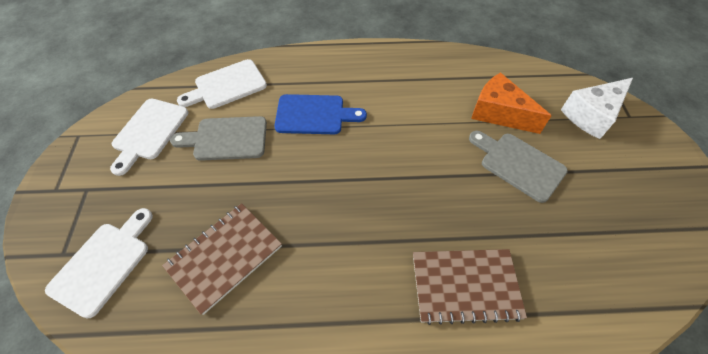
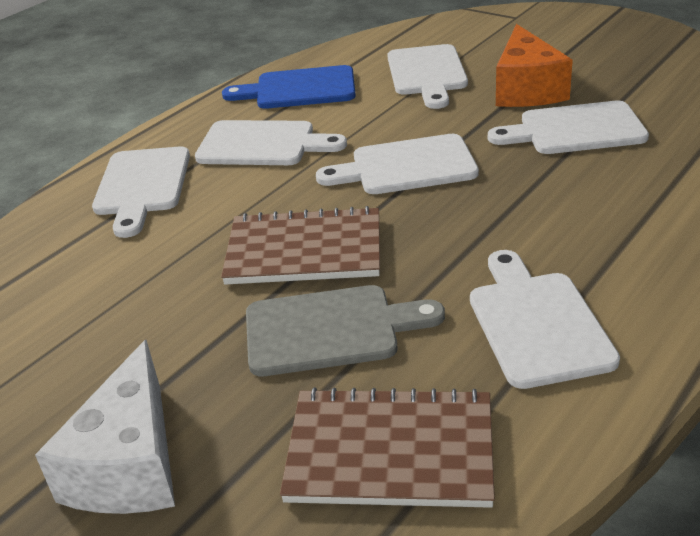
grey cutting board: 2 -> 1
white cutting board: 3 -> 6

